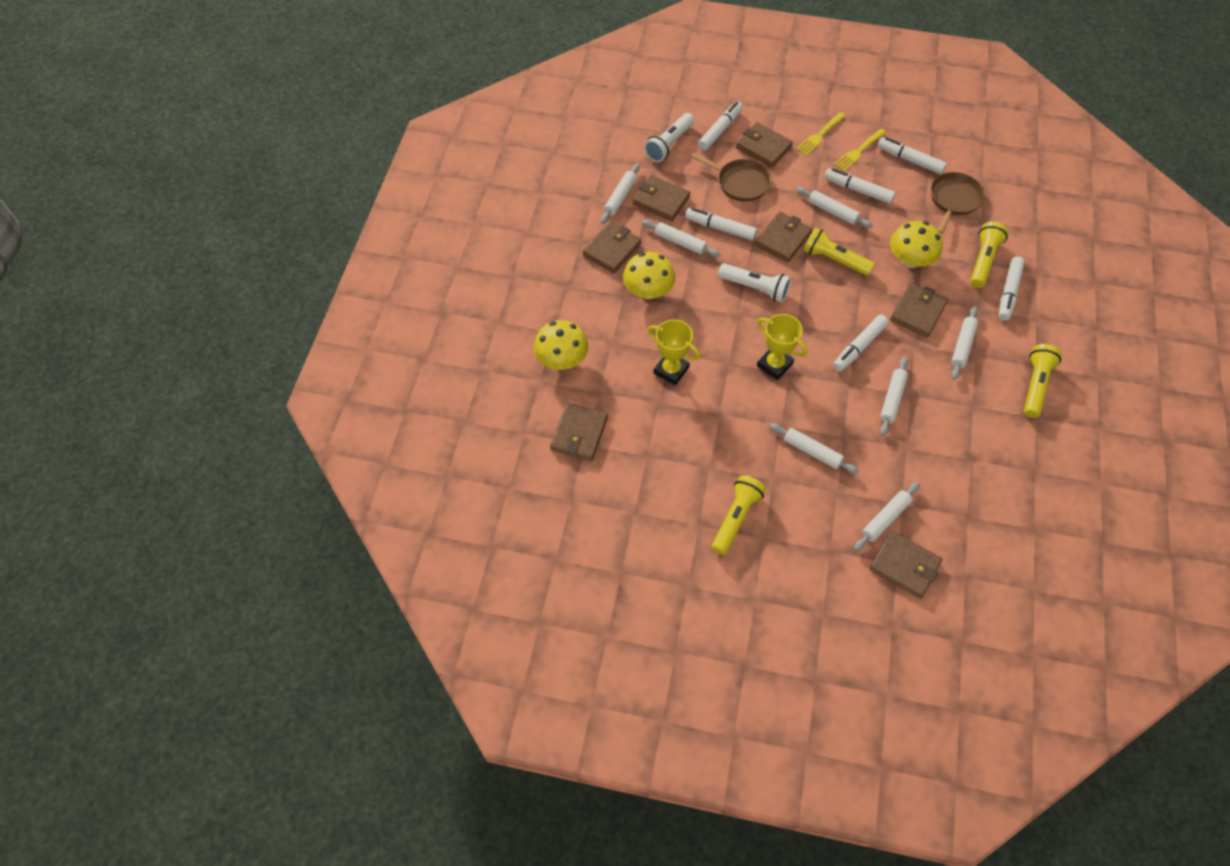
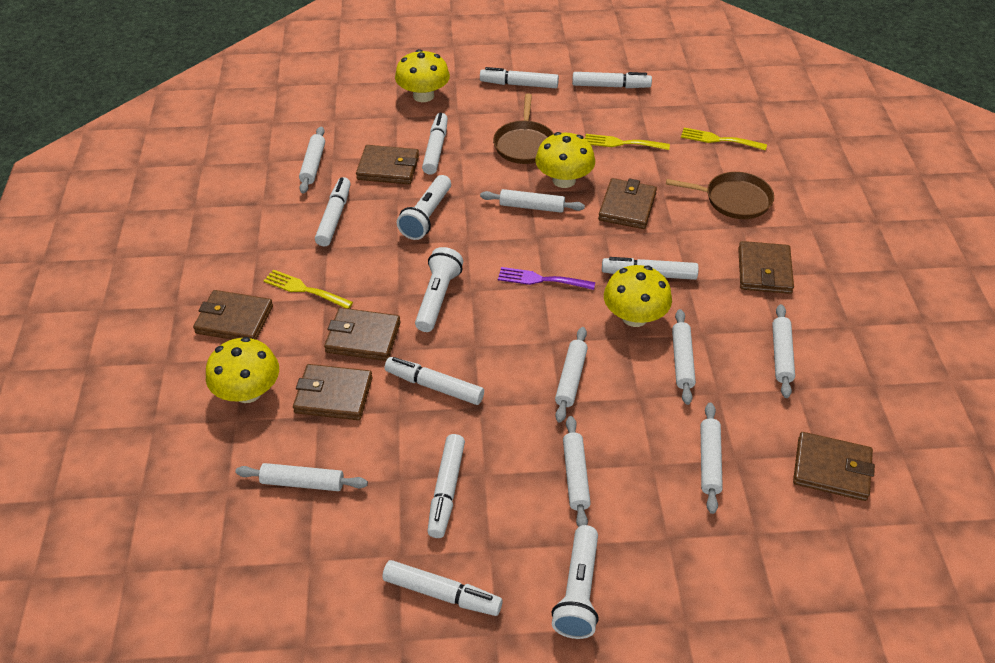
purple fork: 0 -> 1
white flashlight: 2 -> 3
white marker: 6 -> 8
white rolling pin: 7 -> 8
yellow flashlight: 4 -> 0
yellow fork: 2 -> 3
yellow mushroom: 3 -> 4
yellow trophy: 2 -> 0

